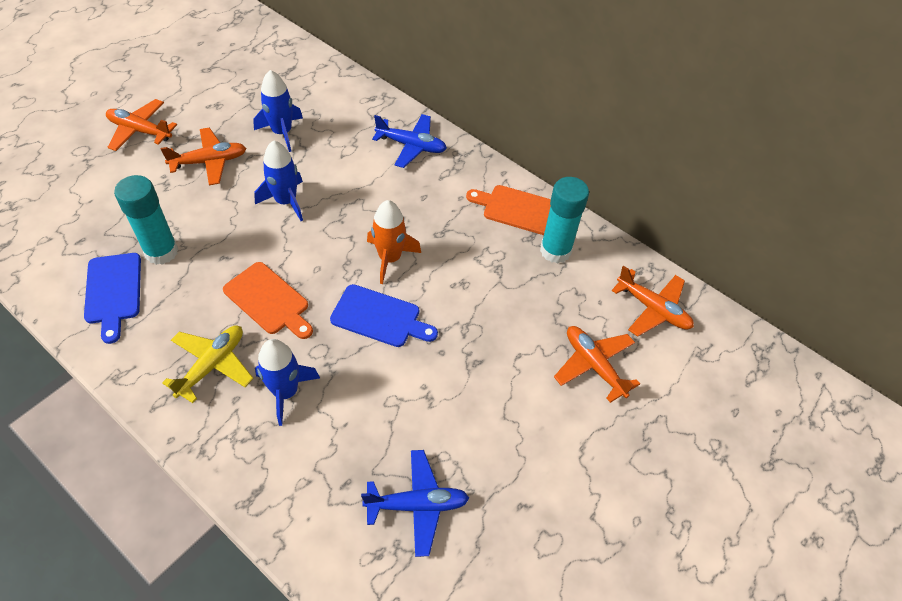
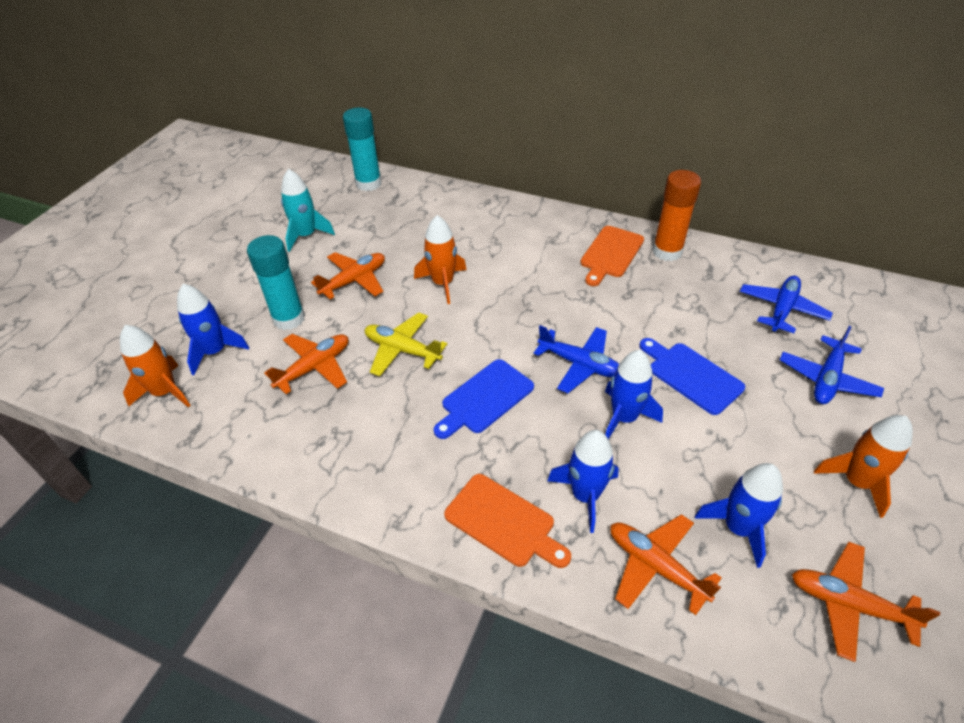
blue plane: 2 -> 3
blue rocket: 3 -> 4
orange glue stick: 0 -> 1
orange rocket: 1 -> 3
turquoise rocket: 0 -> 1

